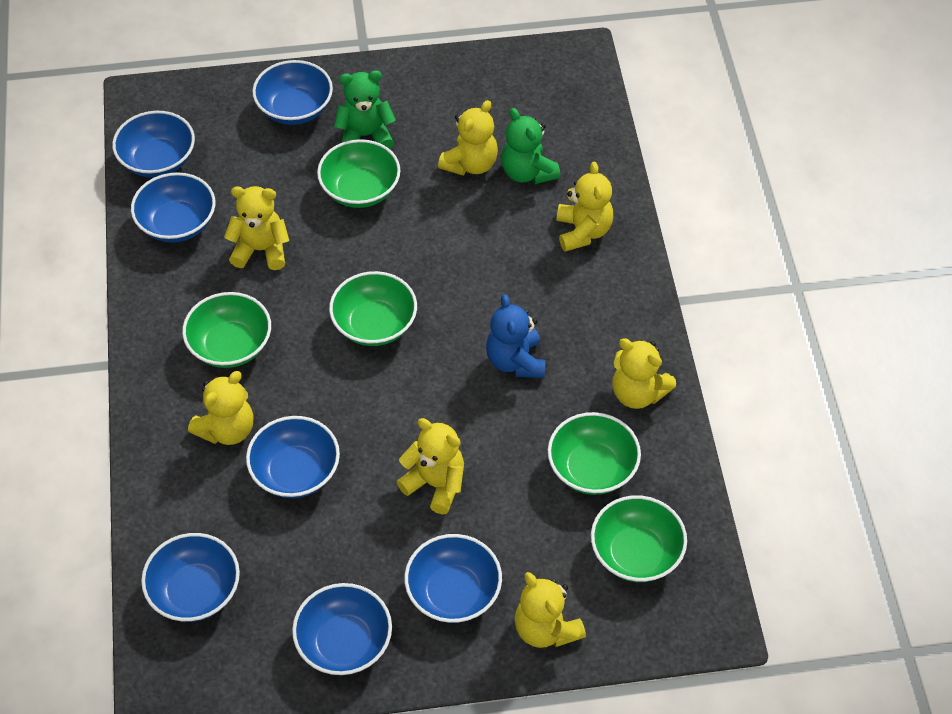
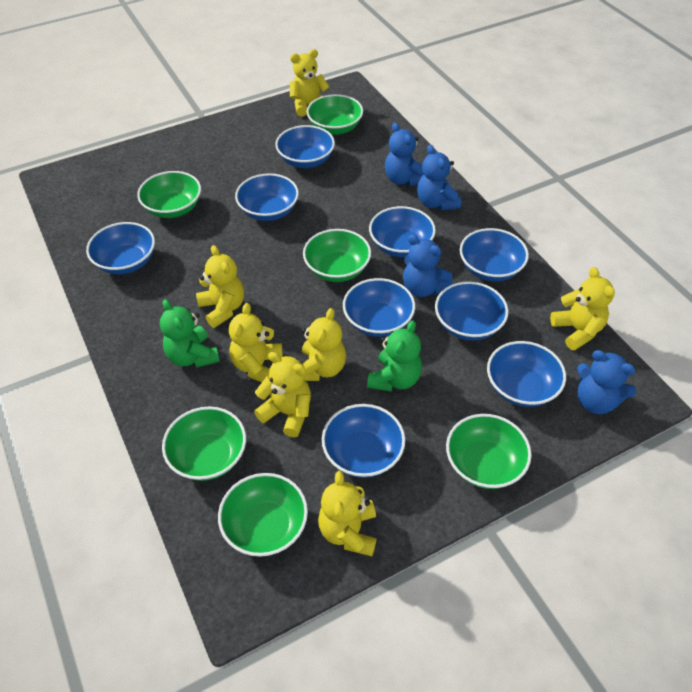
blue bowl: 7 -> 9
blue teddy bear: 1 -> 4
green bowl: 5 -> 6

